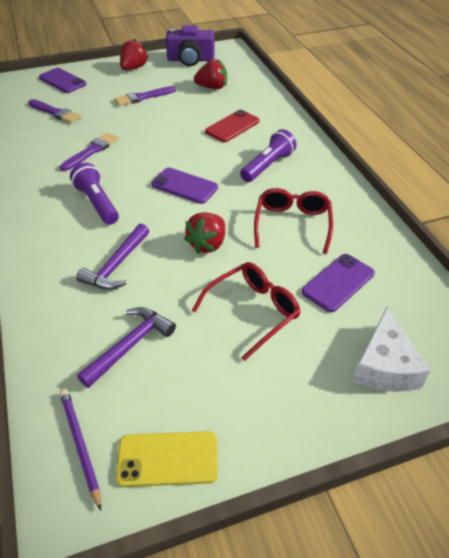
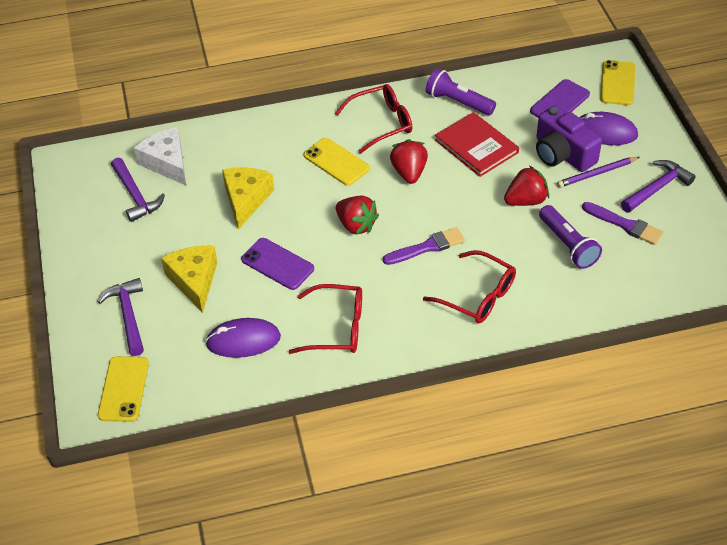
purple brush: 3 -> 2
purple hammer: 2 -> 3
purple mouse: 0 -> 2
purple phone: 3 -> 2
red book: 0 -> 1
red glasses: 2 -> 3
red phone: 1 -> 0
yellow cheese: 0 -> 2
yellow phone: 1 -> 3

